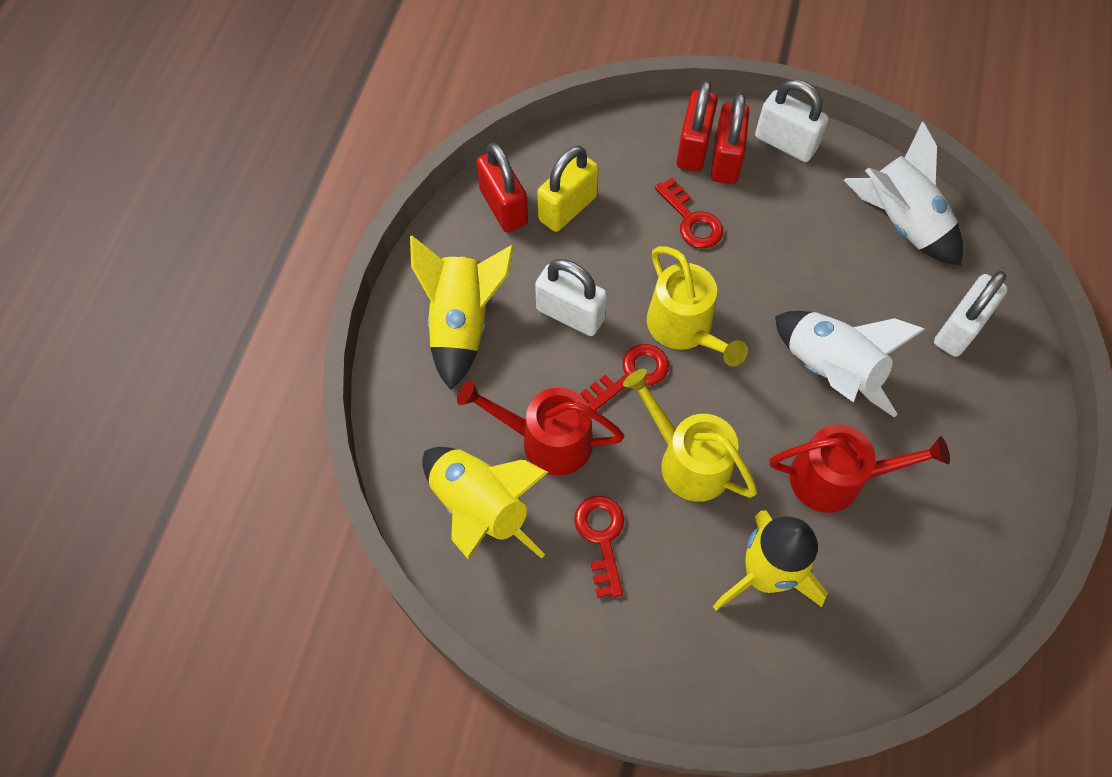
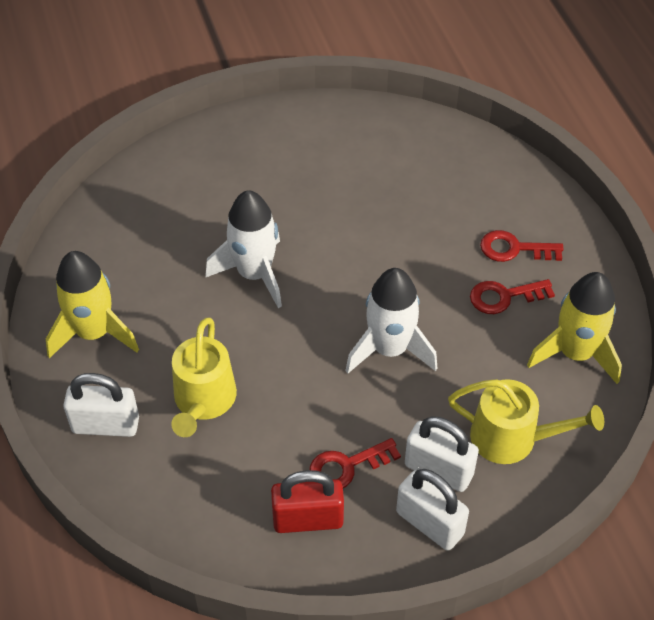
red padlock: 3 -> 1
red watering can: 2 -> 0
yellow padlock: 1 -> 0
yellow rocket: 3 -> 2

